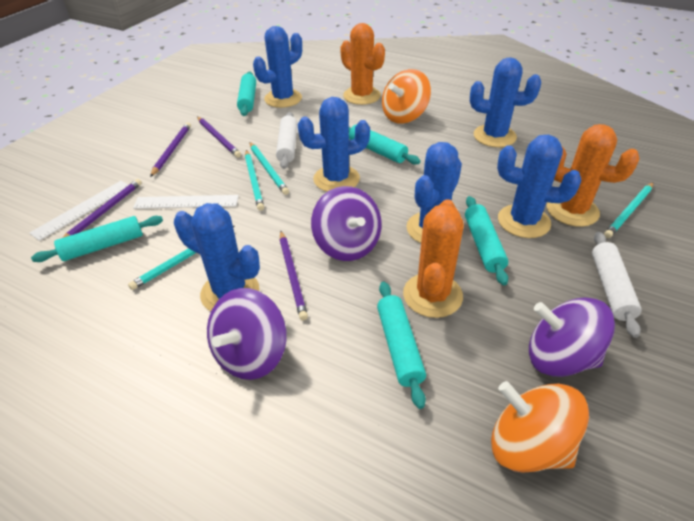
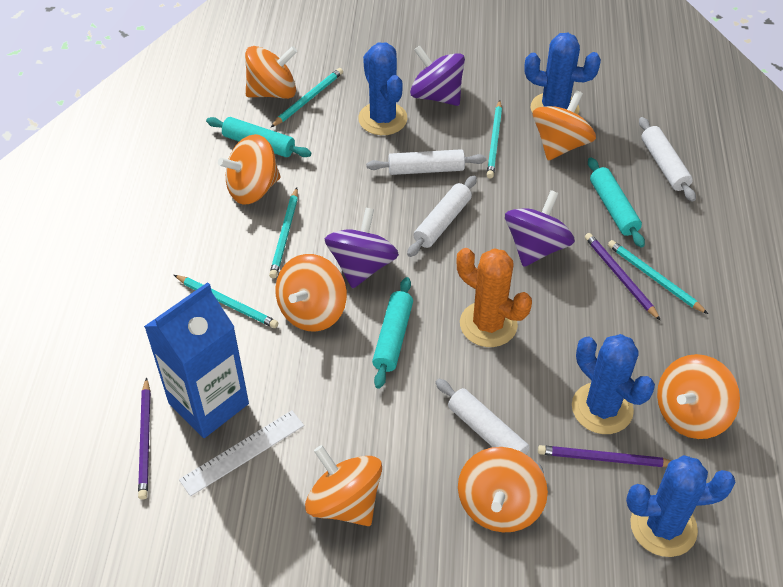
blue cactus: 6 -> 4
blue carton: 0 -> 1
orange cactus: 3 -> 1
orange spinning top: 2 -> 7
purple pencil: 4 -> 3
turquoise pencil: 4 -> 5
turquoise rolling pin: 5 -> 3
white rolling pin: 2 -> 4
white ruler: 2 -> 1

